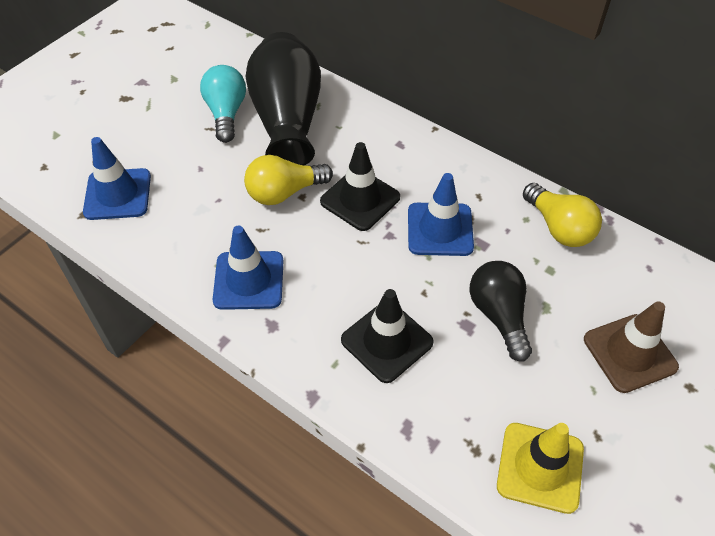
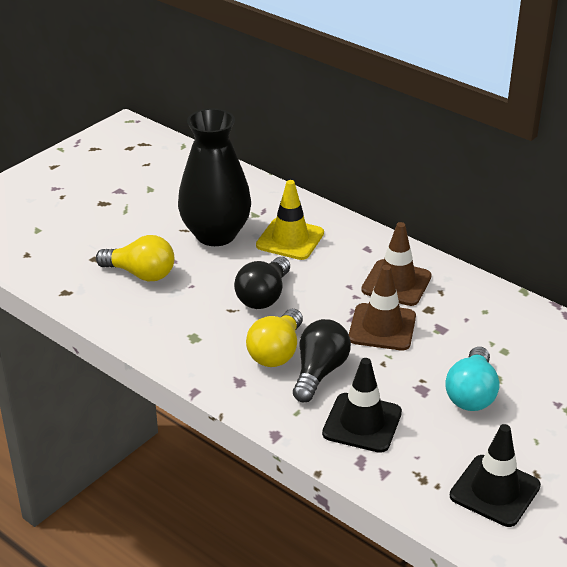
black light bulb: 1 -> 2
blue traffic cone: 3 -> 0
brown traffic cone: 1 -> 2

